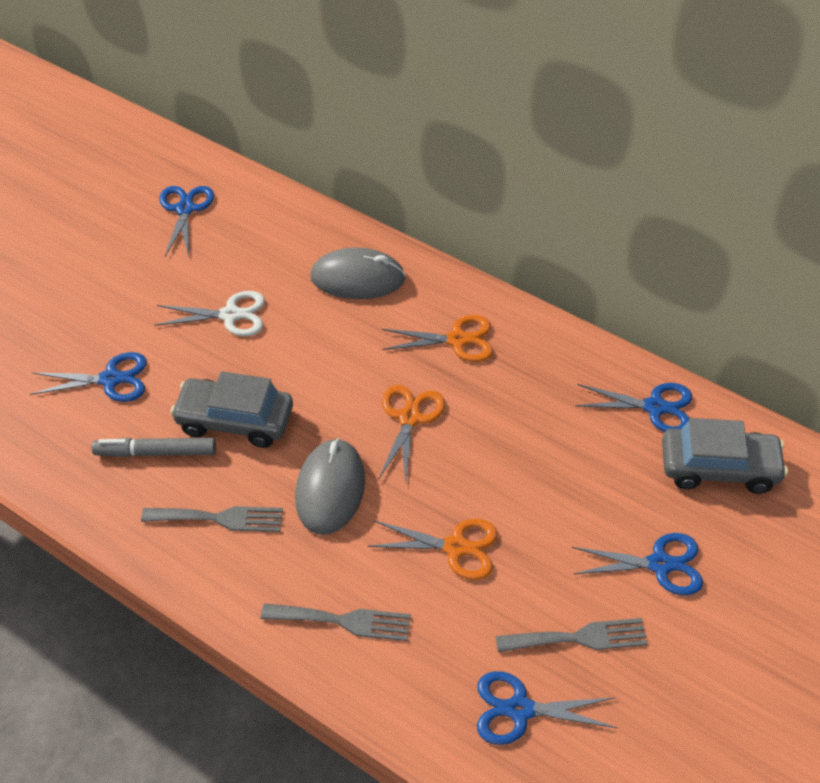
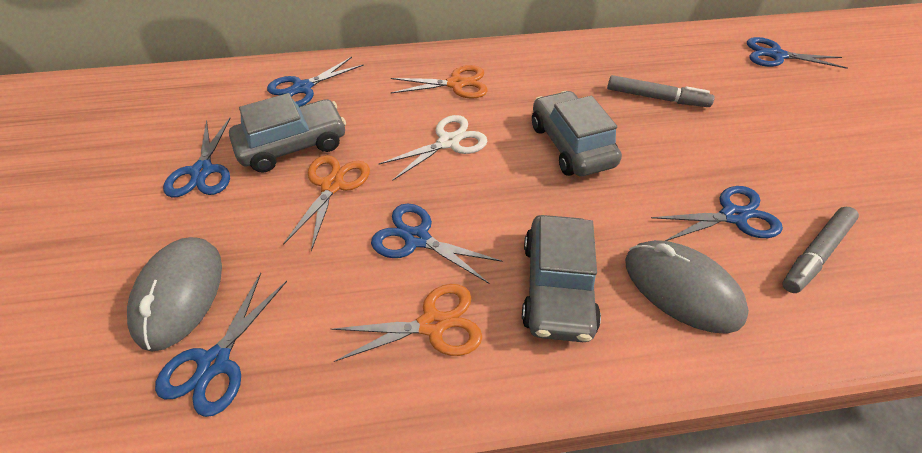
blue scissors: 5 -> 6
grey car: 2 -> 3
grey fork: 3 -> 0
grey marker: 1 -> 2

